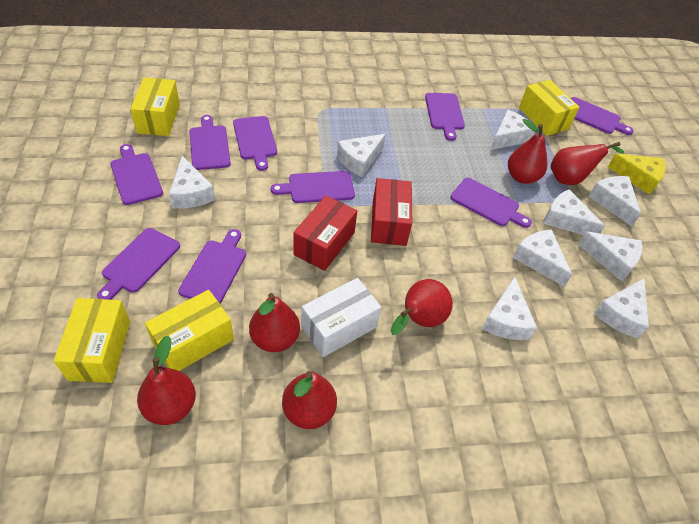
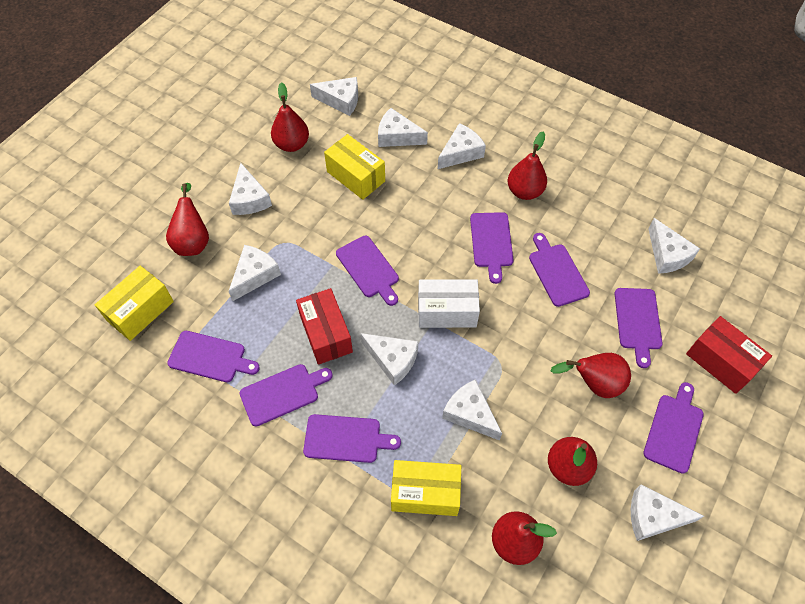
purple cutting board: 9 -> 8
yellow box: 4 -> 3
yellow cheese: 1 -> 0

